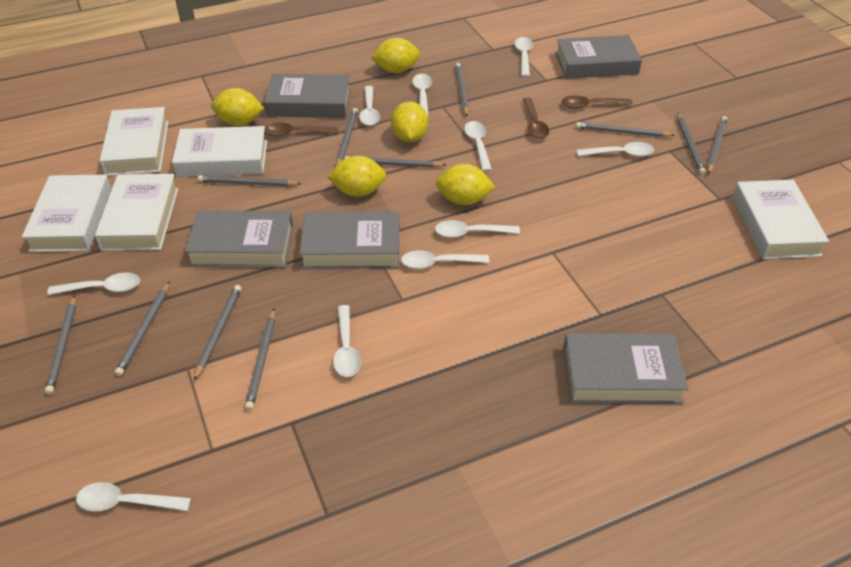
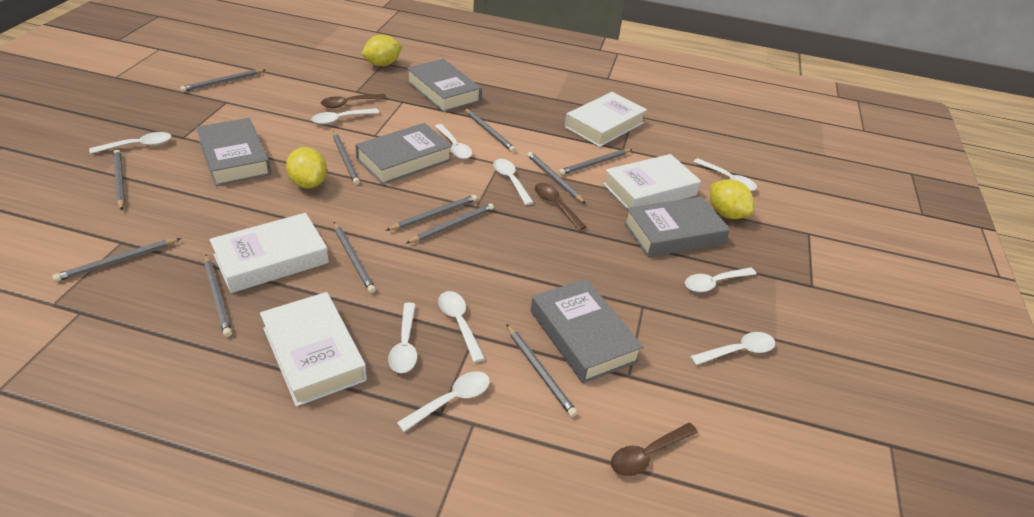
grey pencil: 11 -> 12
white book: 5 -> 4
yellow lemon: 5 -> 3

